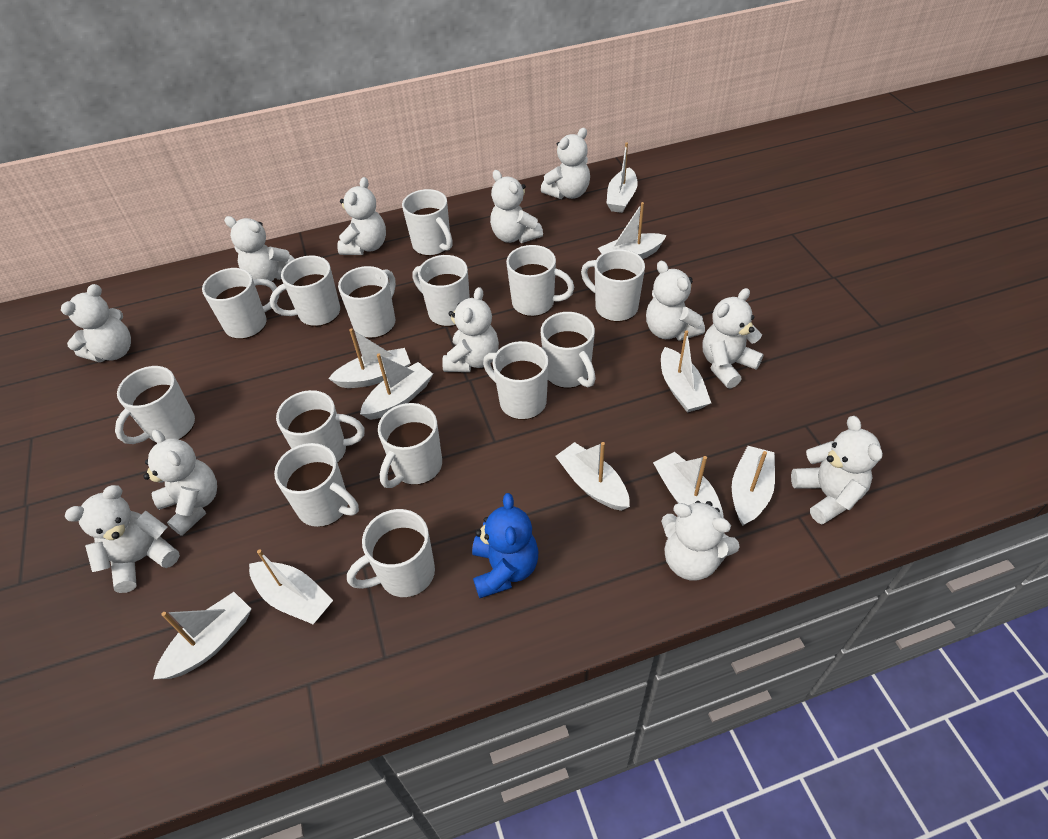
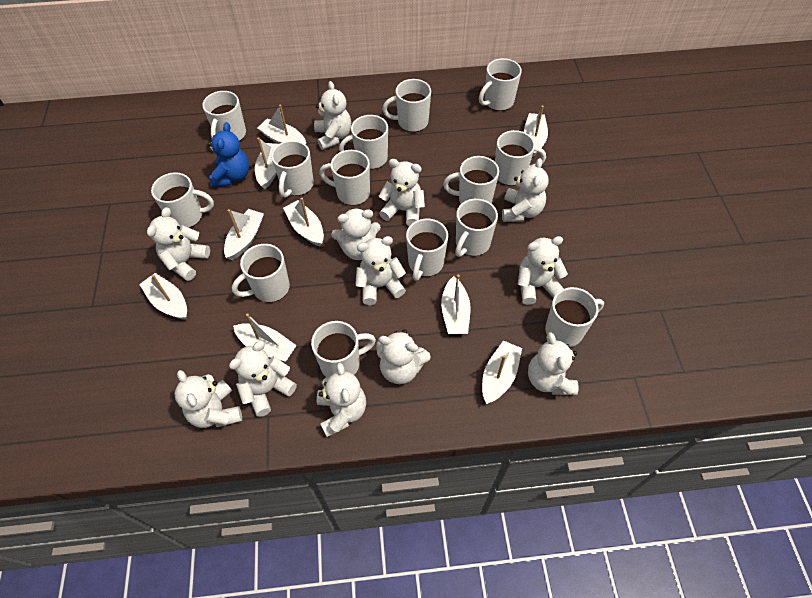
white boat: 10 -> 9

